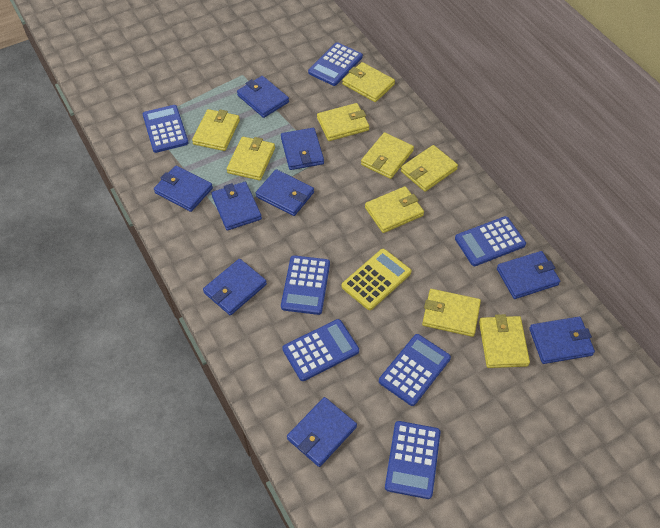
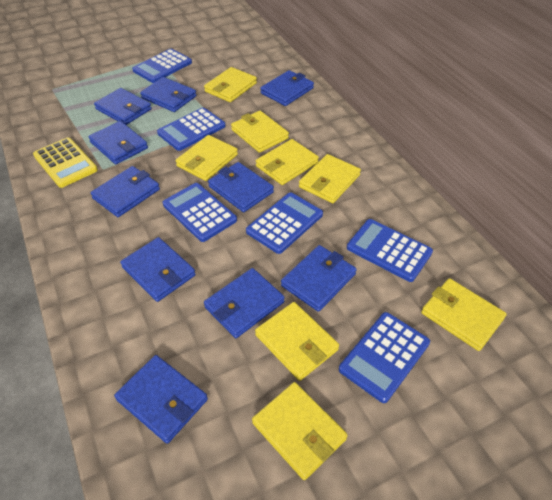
blue calculator: 7 -> 6
blue wallet: 9 -> 10
yellow wallet: 9 -> 8

